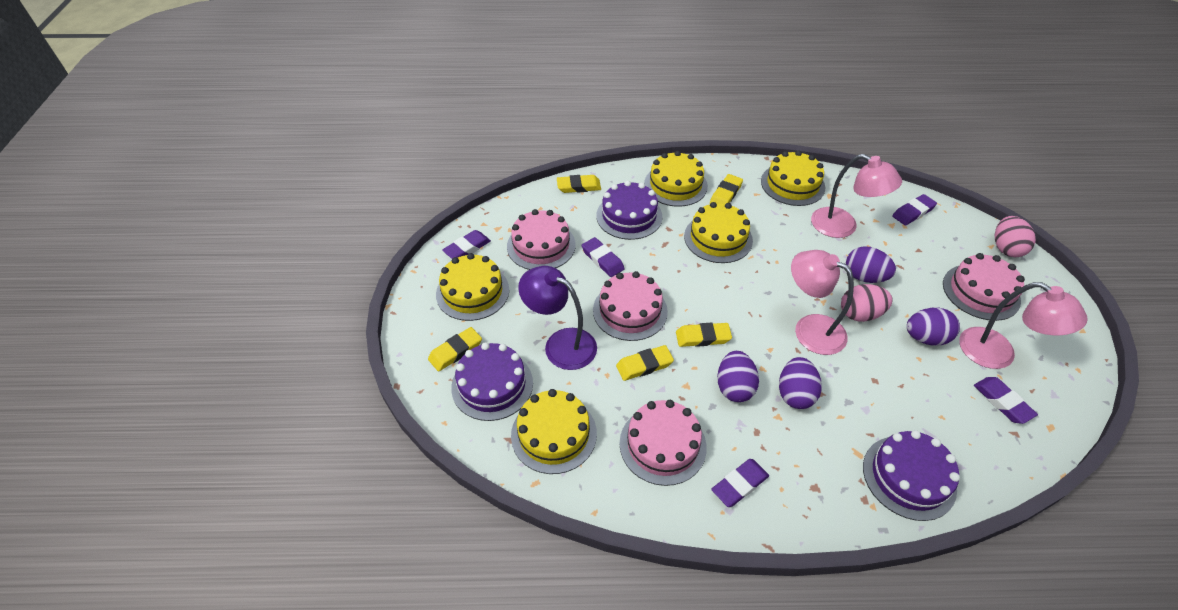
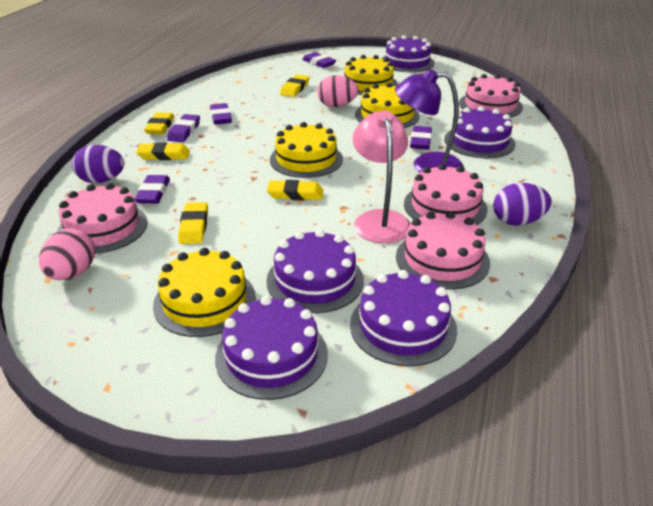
pink lamp: 3 -> 1
purple cake: 3 -> 5
purple egg: 4 -> 2
yellow cake: 5 -> 4

